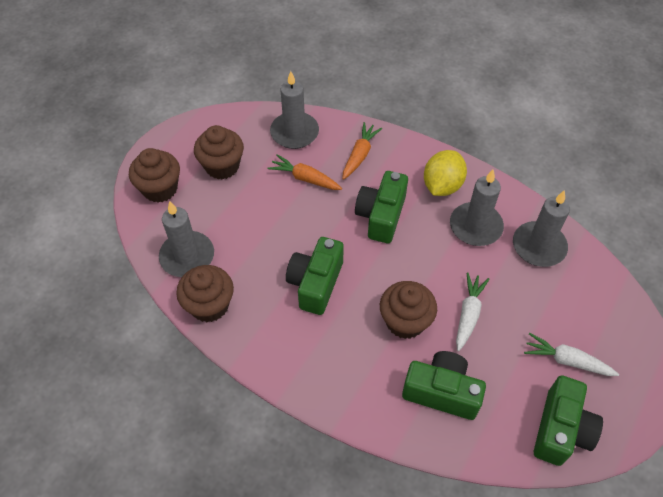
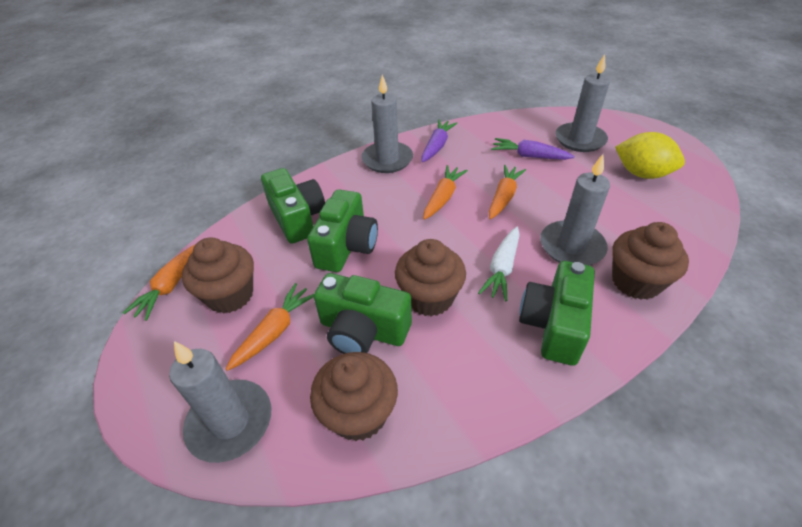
orange carrot: 2 -> 4
purple carrot: 0 -> 2
white carrot: 2 -> 1

